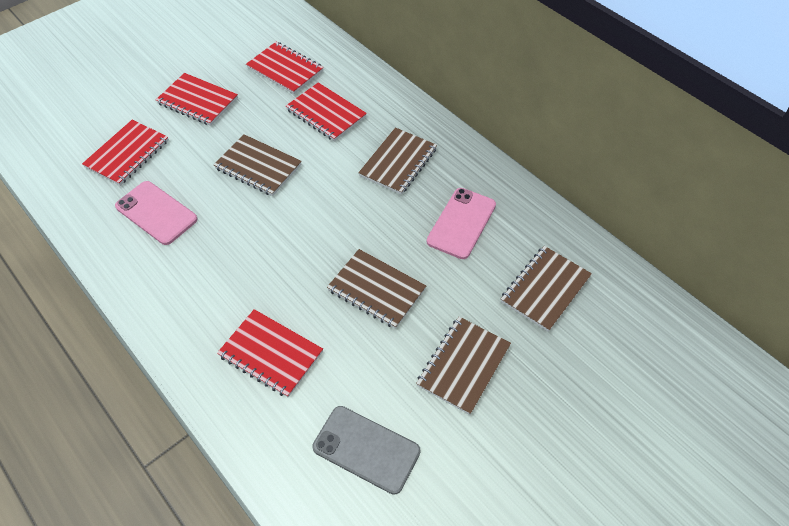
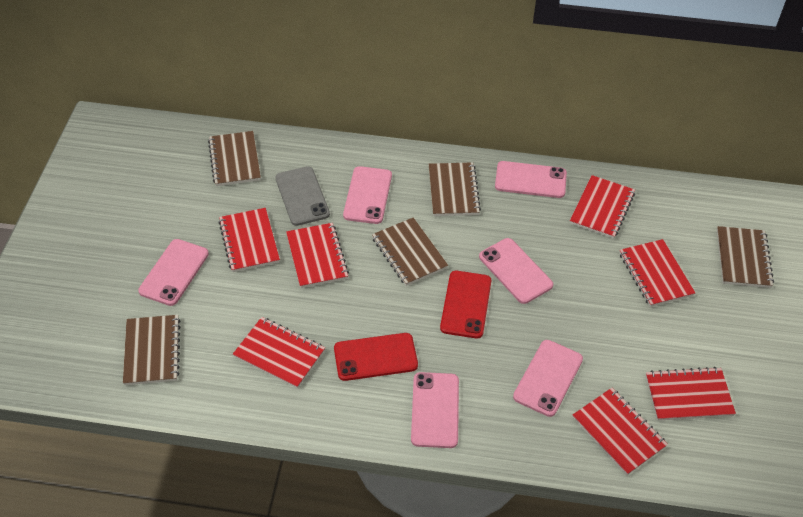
pink phone: 2 -> 6
red notebook: 5 -> 7
red phone: 0 -> 2

